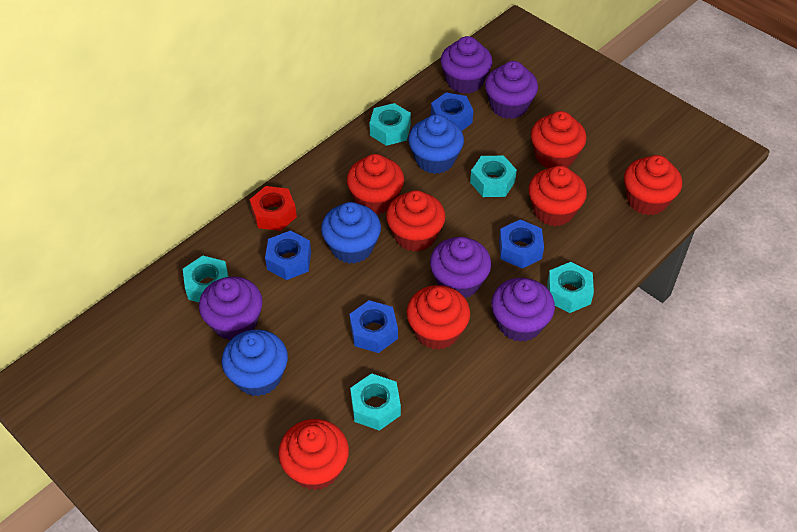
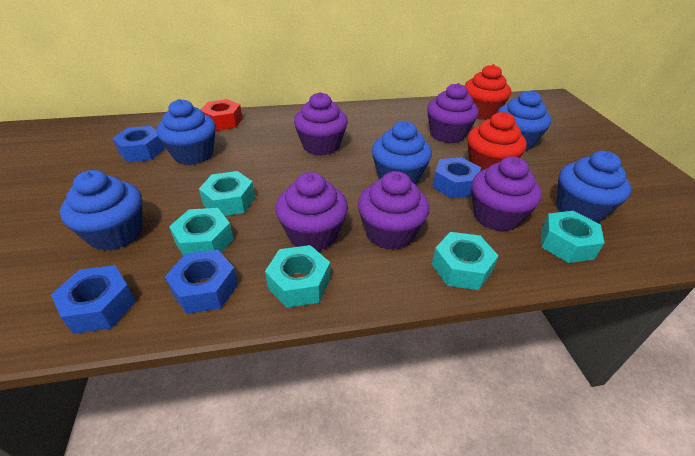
blue cupcake: 3 -> 5
red cupcake: 7 -> 2

